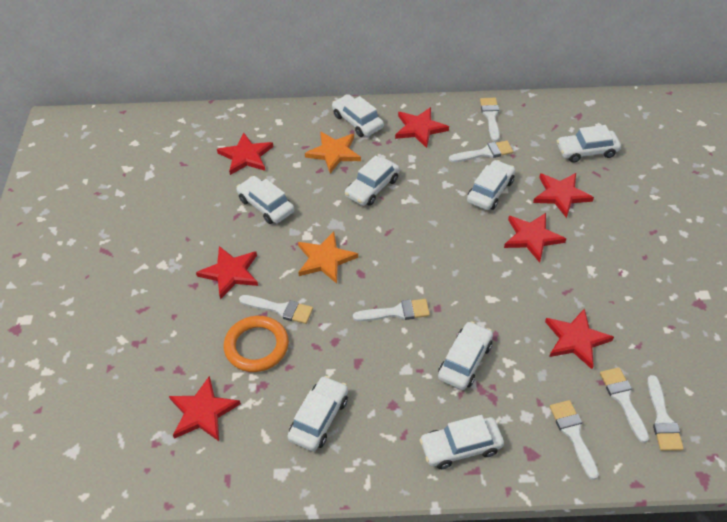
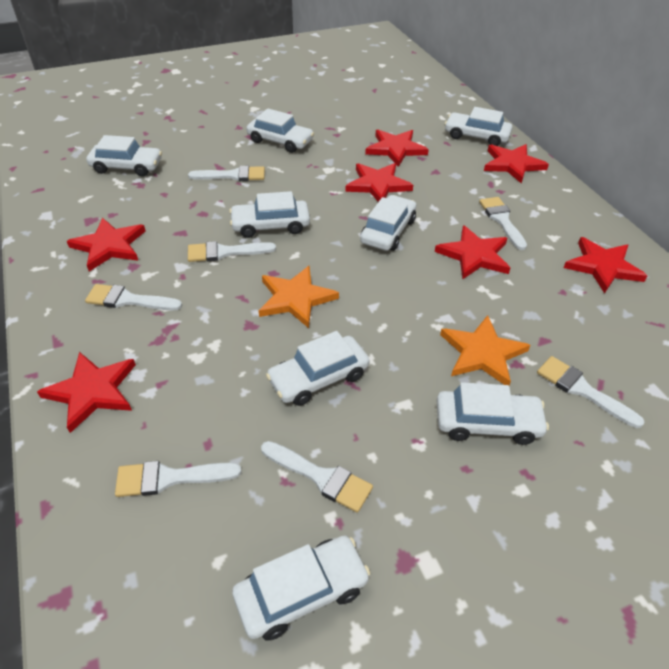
orange ring: 1 -> 0

